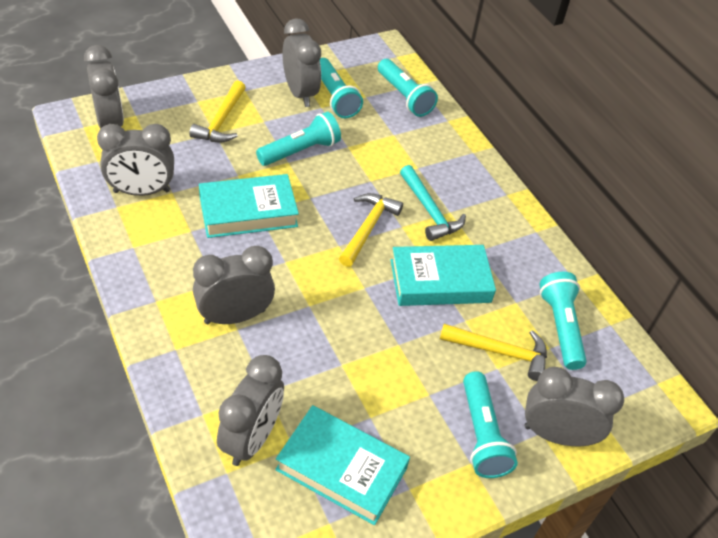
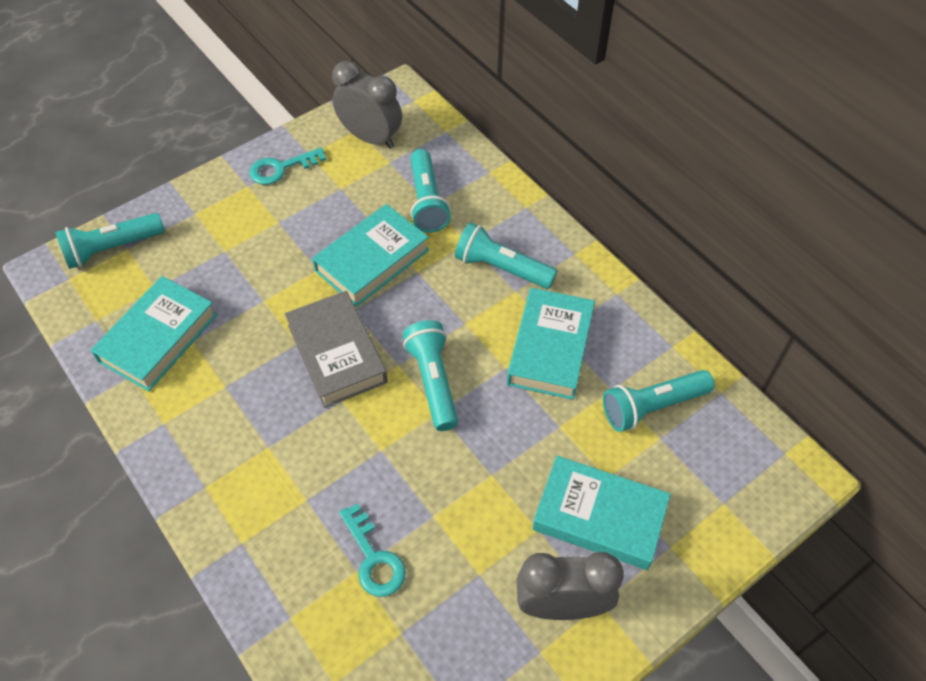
grey book: 0 -> 1
grey clock: 6 -> 2
turquoise book: 3 -> 4
turquoise hammer: 1 -> 0
turquoise key: 0 -> 2
yellow hammer: 3 -> 0

